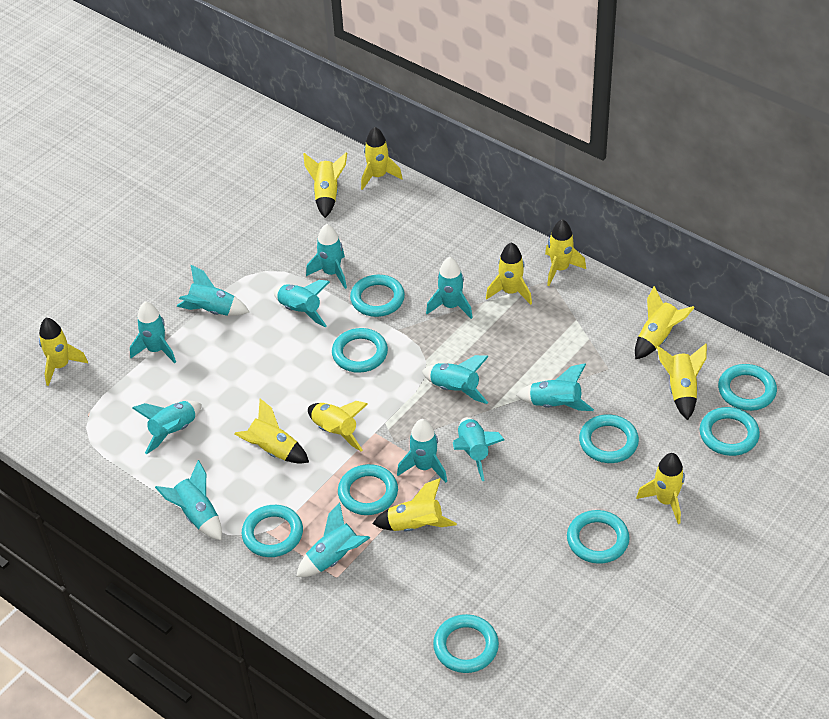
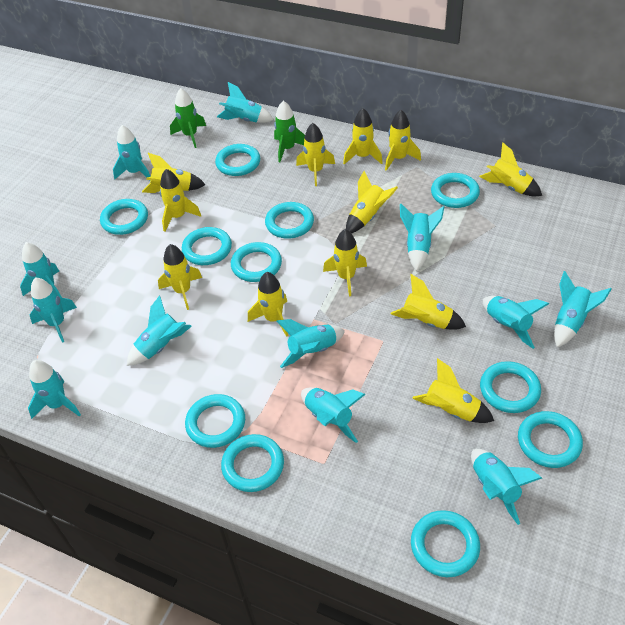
green rocket: 0 -> 2
turquoise ring: 9 -> 11
yellow rocket: 11 -> 12

